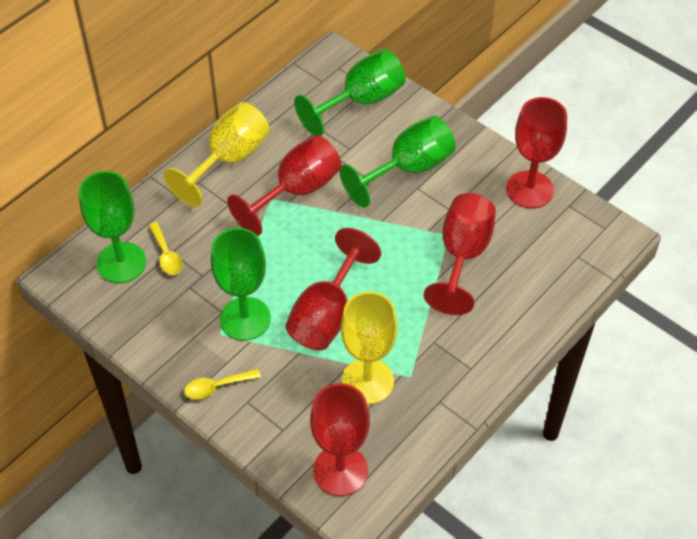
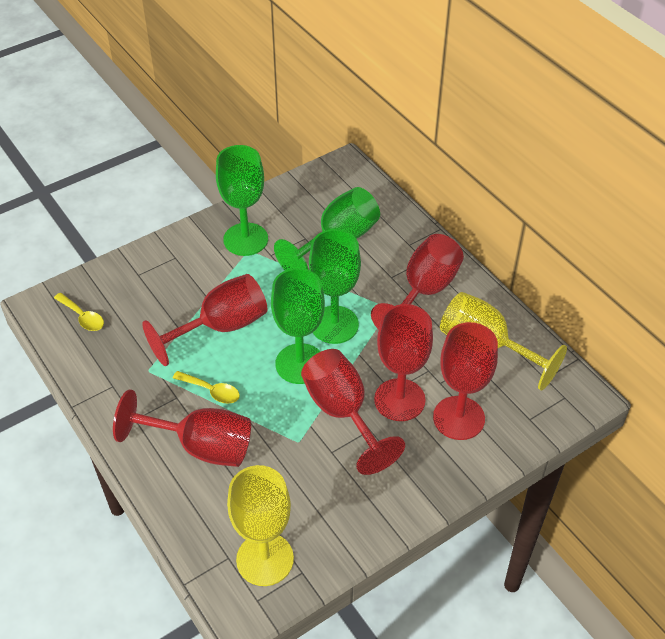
red goblet: 5 -> 6

